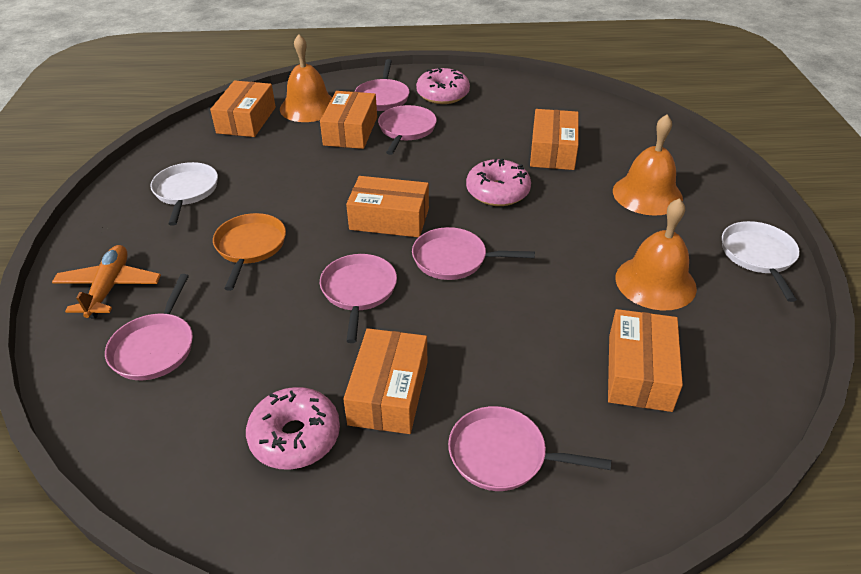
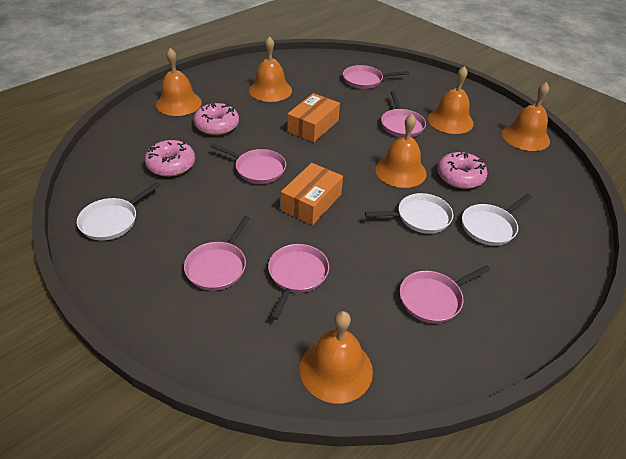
orange bell: 3 -> 6
orange box: 6 -> 2
orange pan: 1 -> 0
orange plane: 1 -> 0
white pan: 2 -> 3

